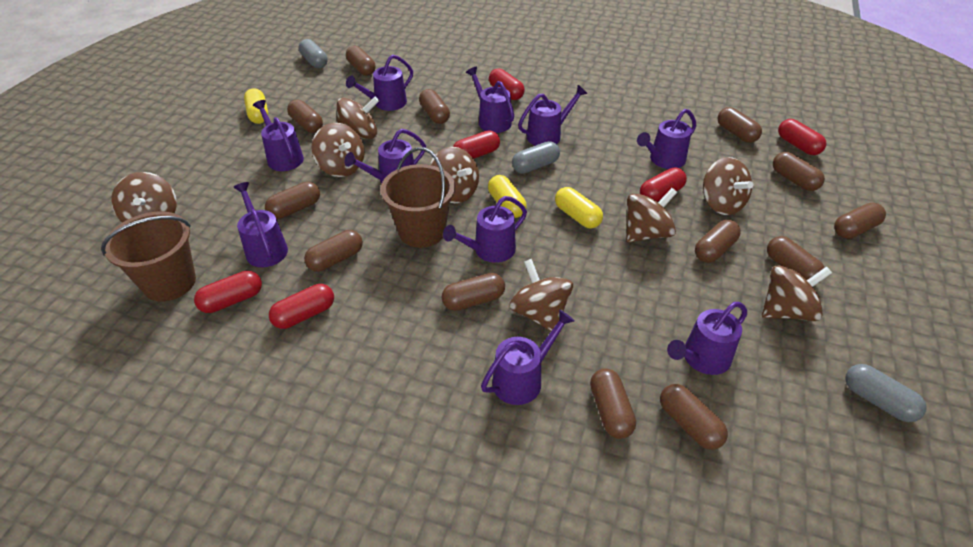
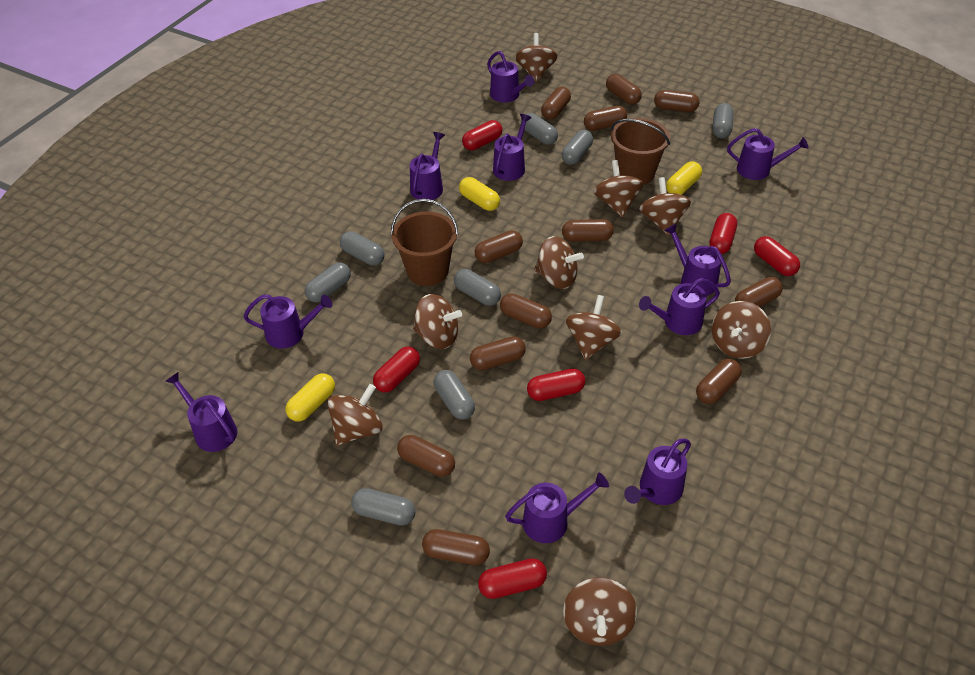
brown capsule: 13 -> 12
brown spinning top: 8 -> 9
grey capsule: 3 -> 8

